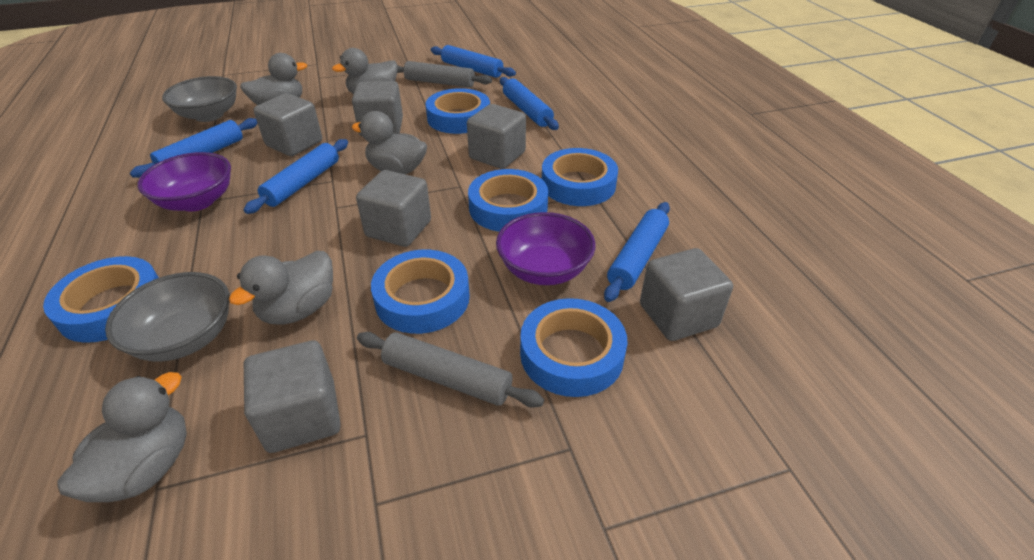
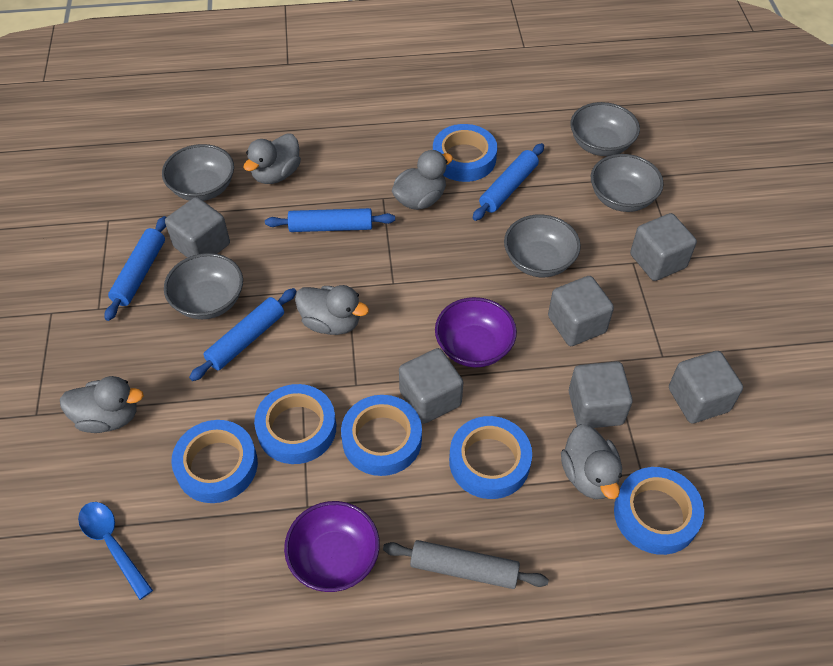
blue rolling pin: 5 -> 4
blue spoon: 0 -> 1
grey bowl: 2 -> 5
grey rolling pin: 2 -> 1

